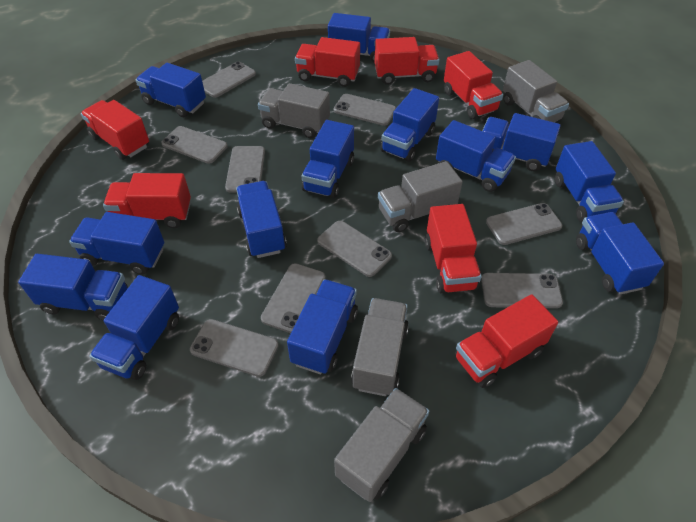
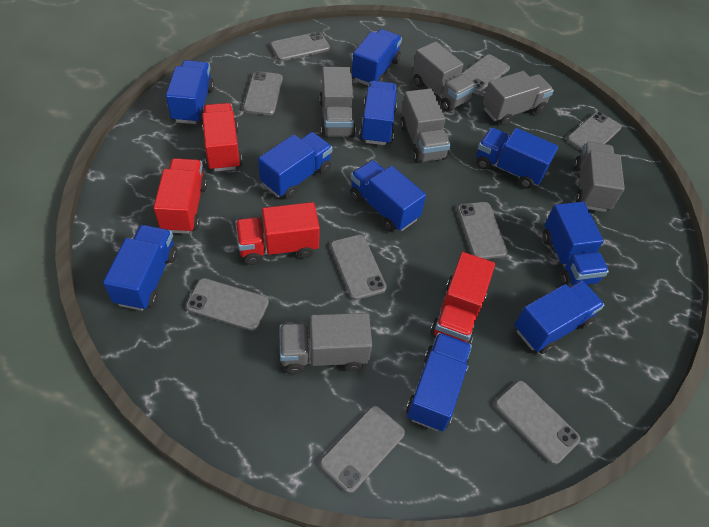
blue truck: 13 -> 10
grey truck: 5 -> 6
red truck: 7 -> 4

